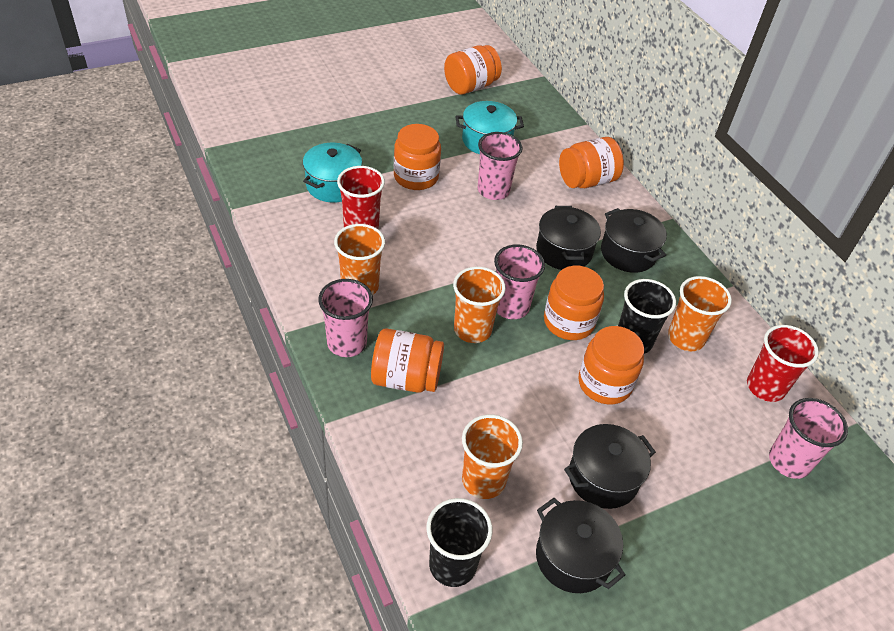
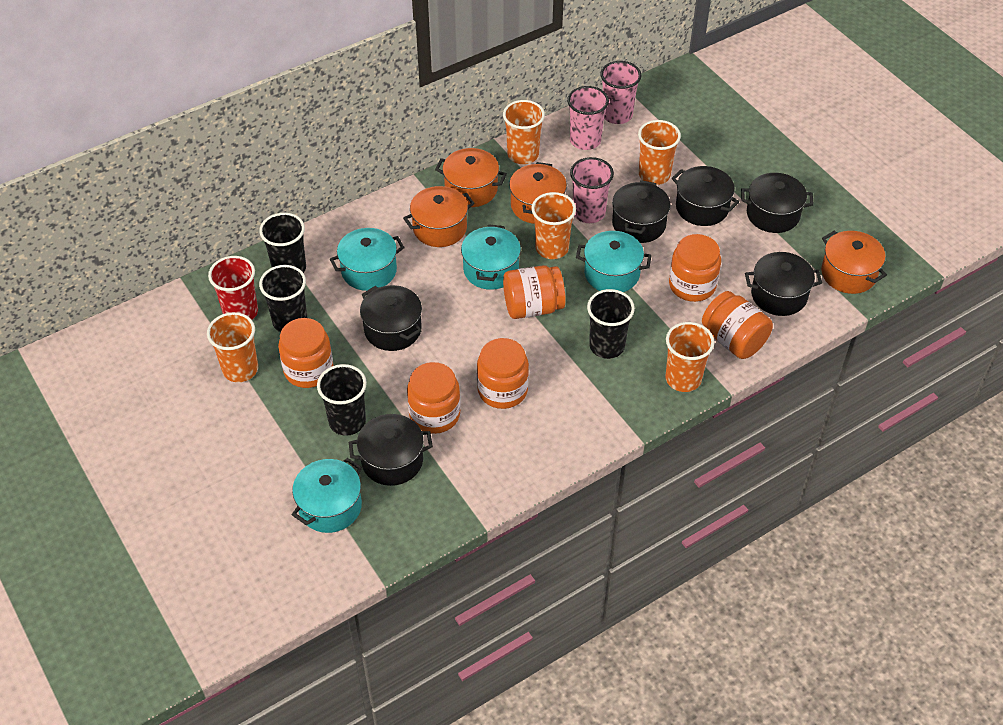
black cup: 2 -> 4
black pot: 4 -> 6
orange cup: 4 -> 5
orange pot: 0 -> 4
pink cup: 4 -> 3
red cup: 2 -> 1
turquoise pot: 2 -> 4

